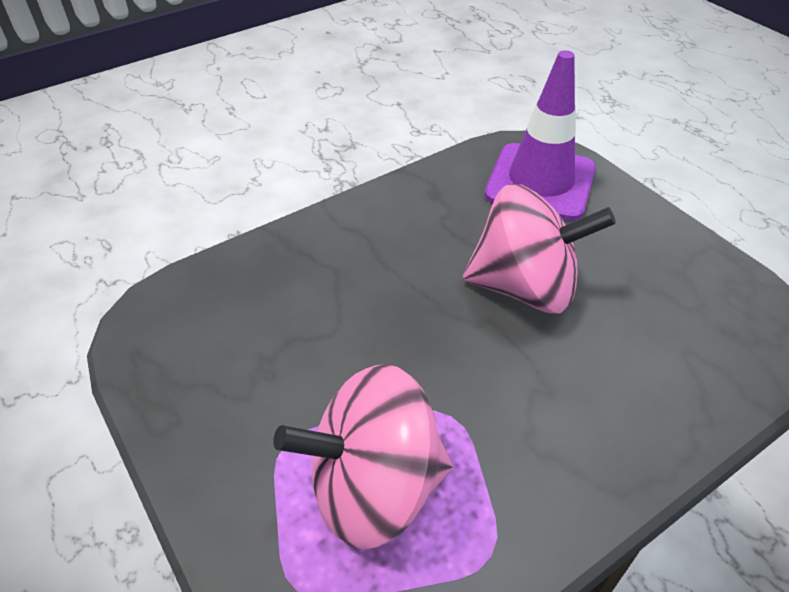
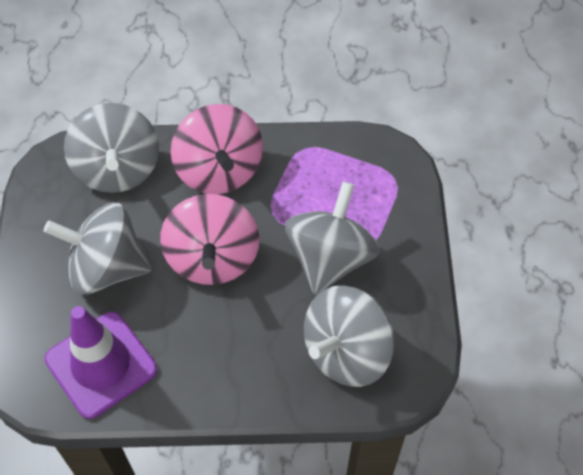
grey spinning top: 0 -> 4

